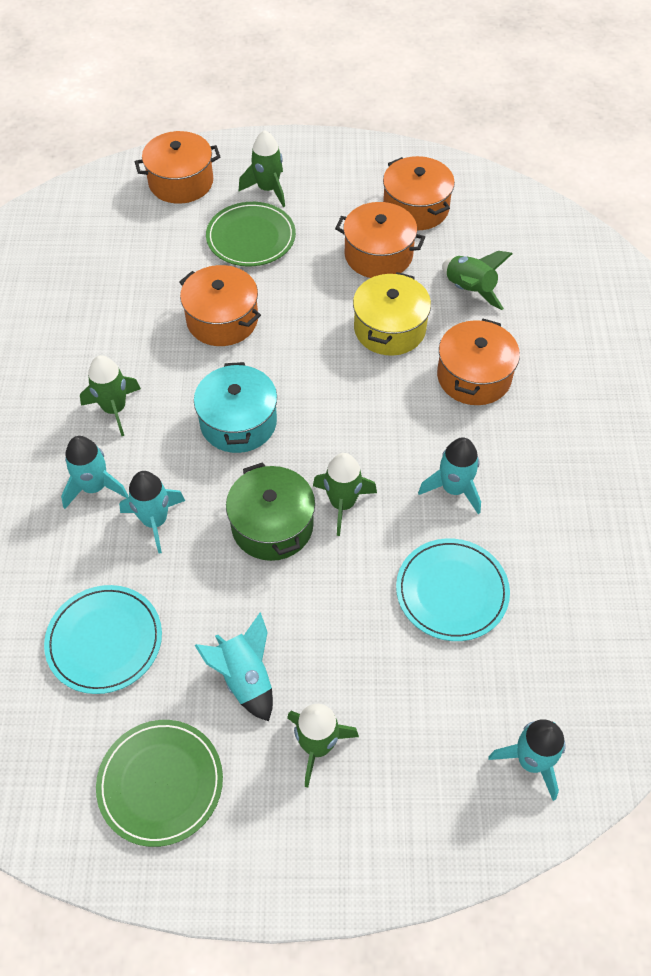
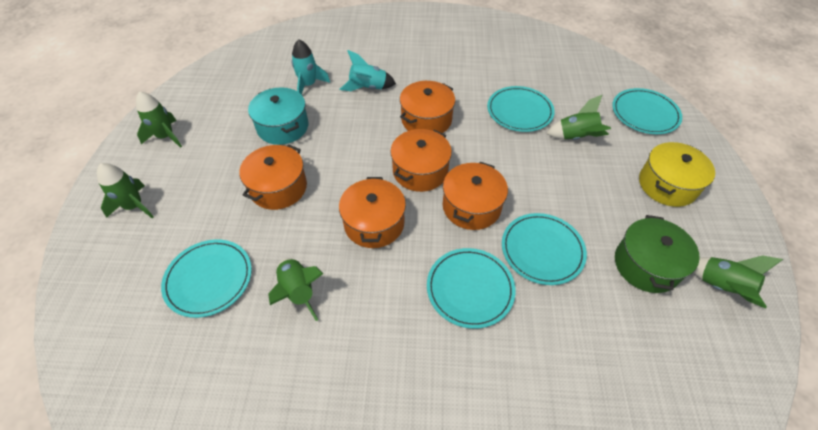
green plate: 2 -> 0
turquoise plate: 2 -> 5
turquoise rocket: 5 -> 2

